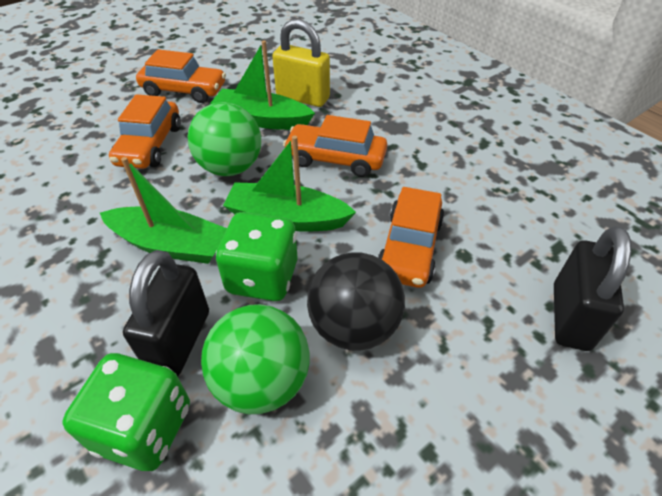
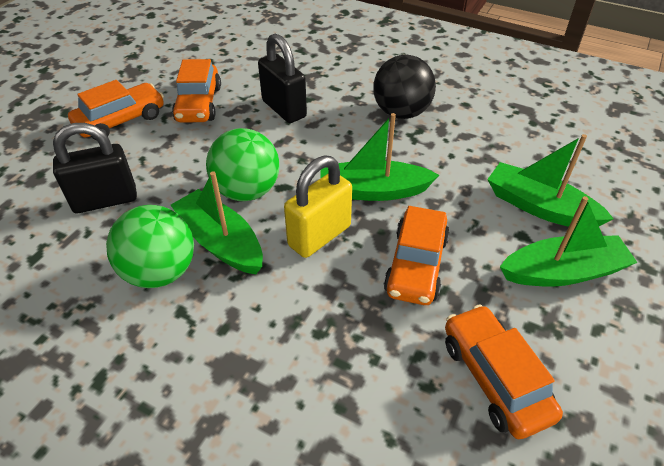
green boat: 3 -> 4
green dice: 2 -> 0

